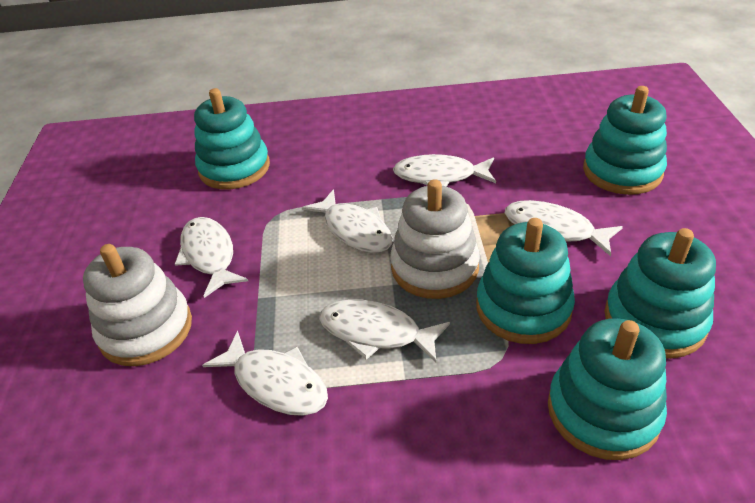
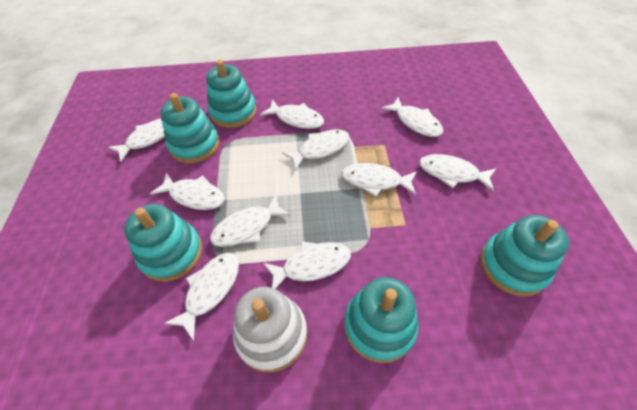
white fish: 6 -> 10
white stacking toy: 2 -> 1

